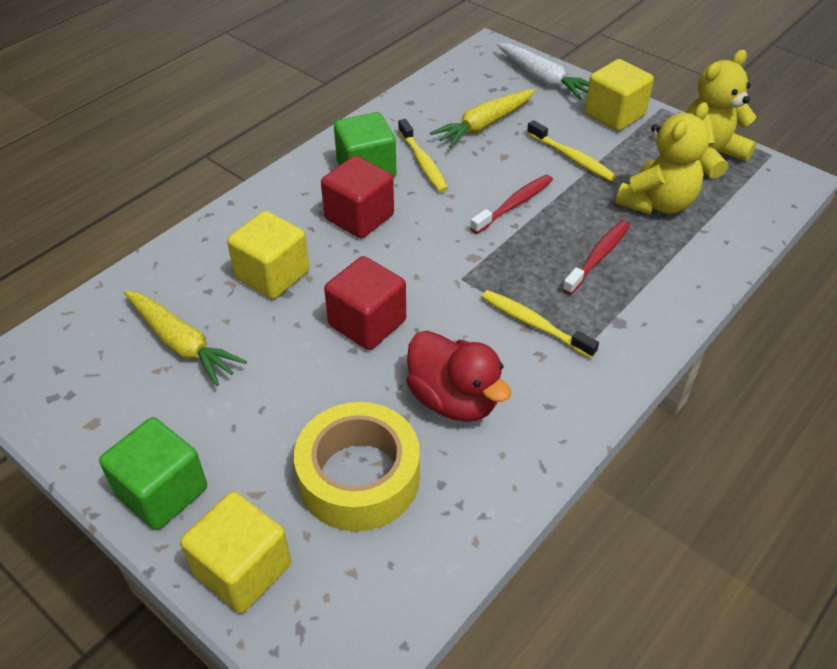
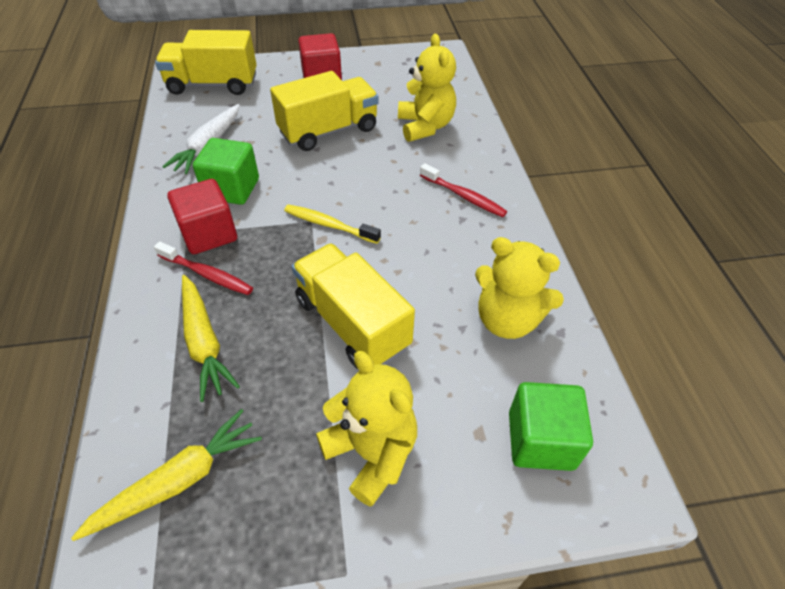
red duck: 1 -> 0
yellow cube: 3 -> 0
yellow tape: 1 -> 0
yellow teddy bear: 2 -> 3
yellow toothbrush: 3 -> 1
yellow truck: 0 -> 3

